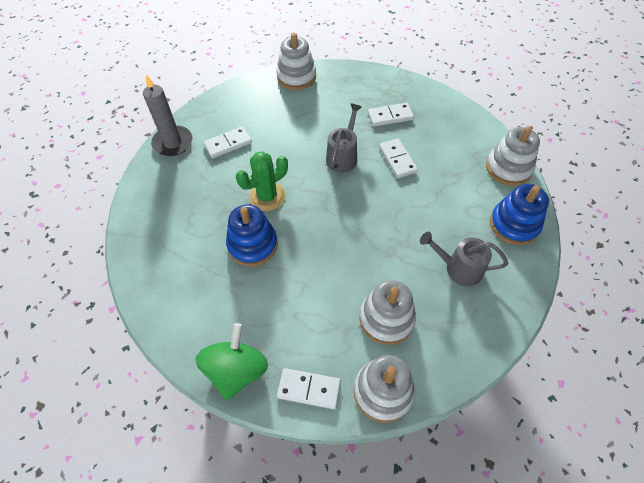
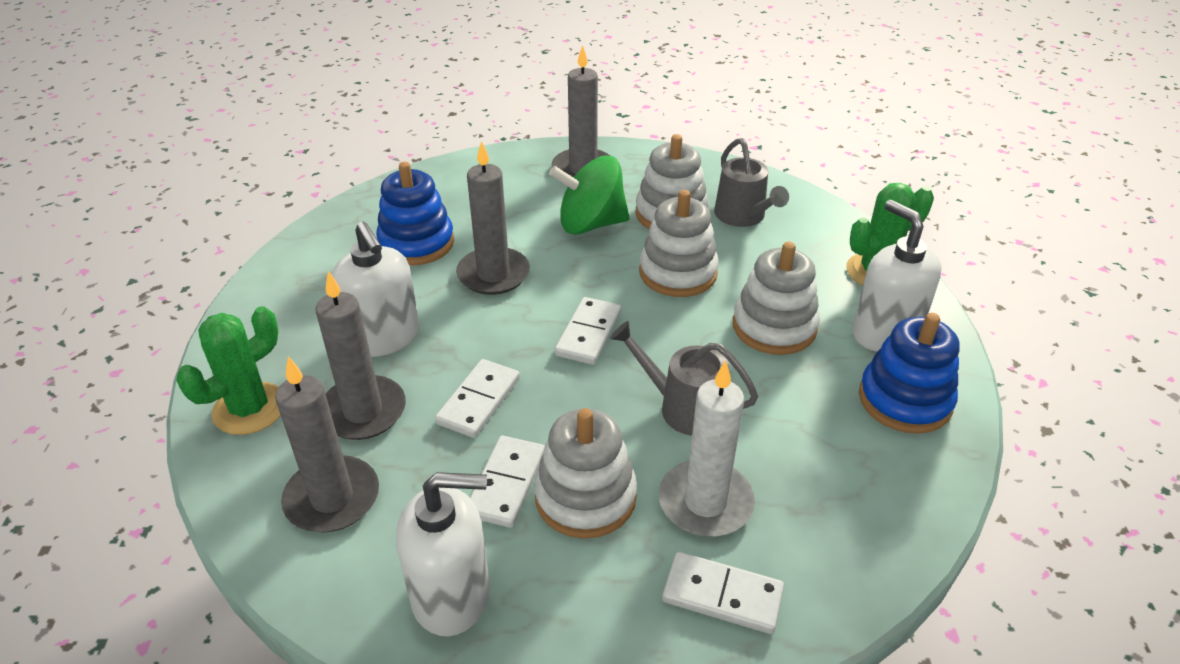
green cactus: 1 -> 2
grey candle: 1 -> 4
white candle: 0 -> 1
white soap dispenser: 0 -> 3

